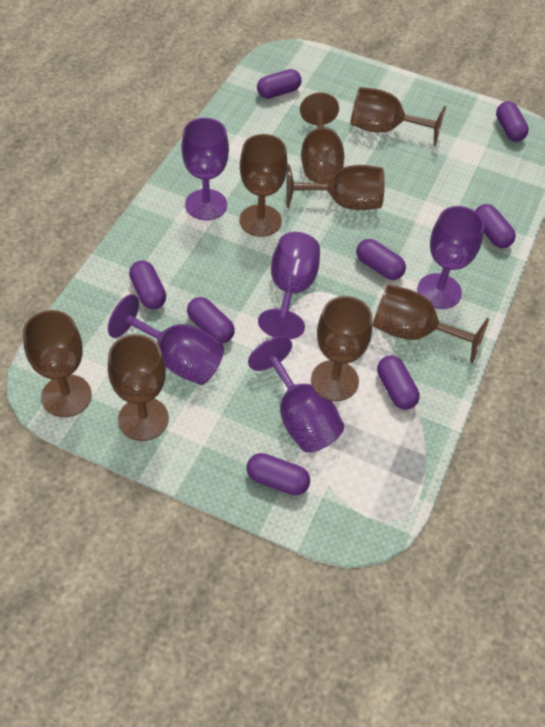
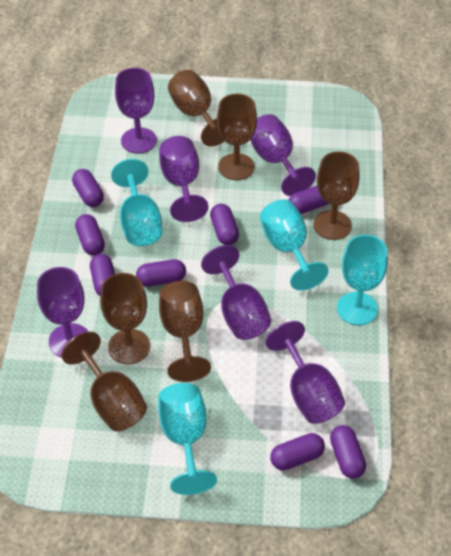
brown goblet: 8 -> 6
purple goblet: 5 -> 6
turquoise goblet: 0 -> 4

